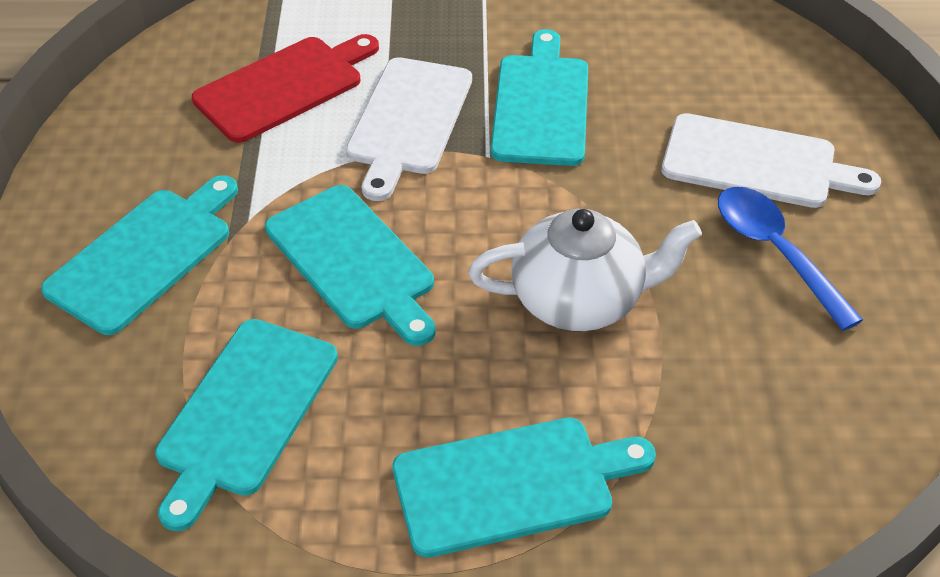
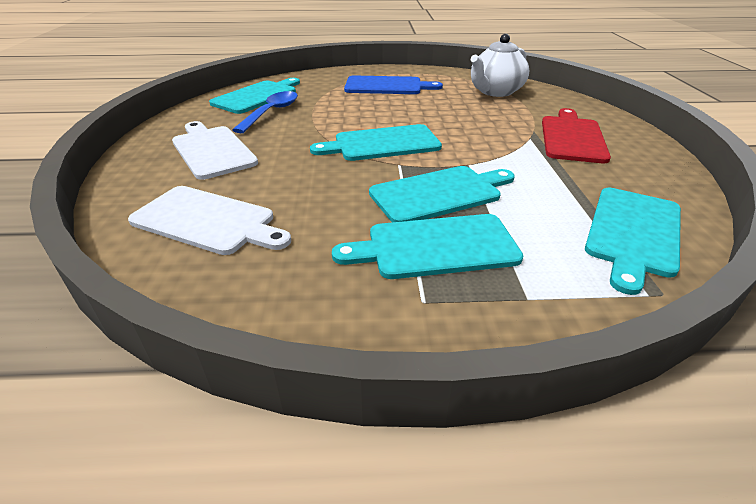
blue cutting board: 0 -> 1

